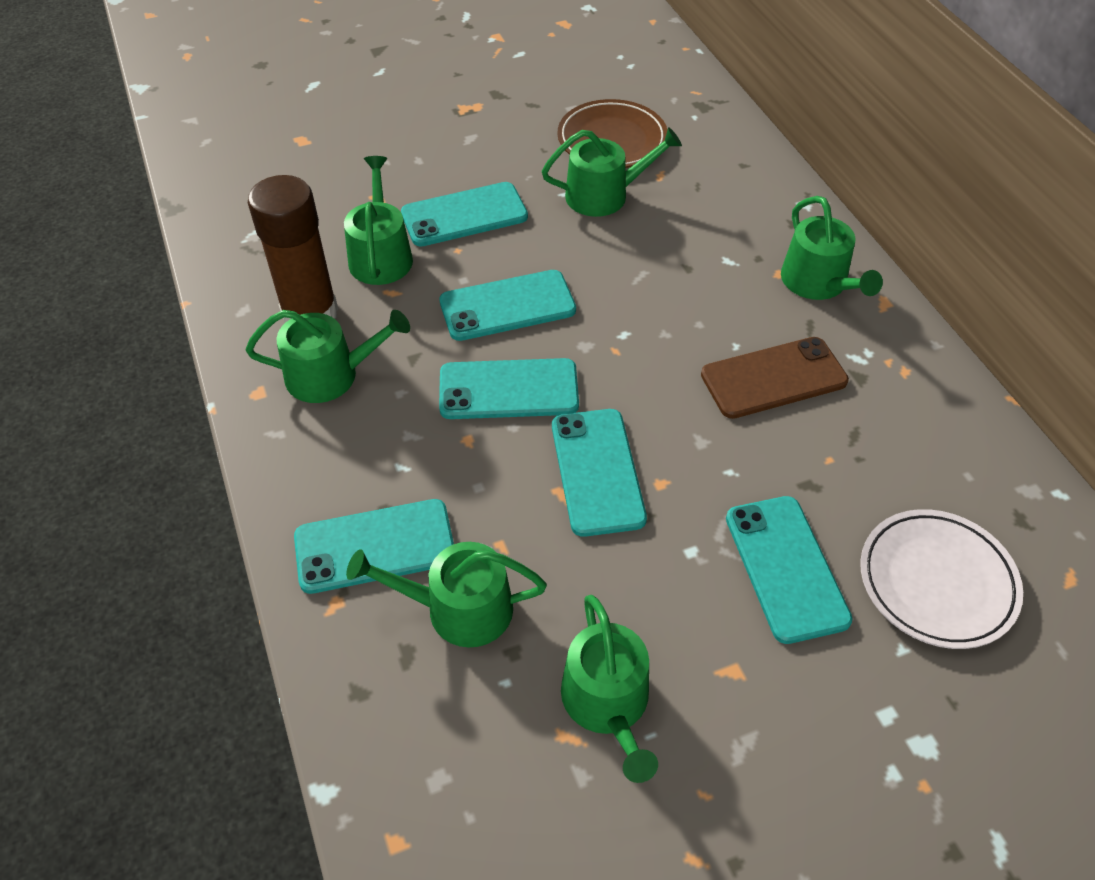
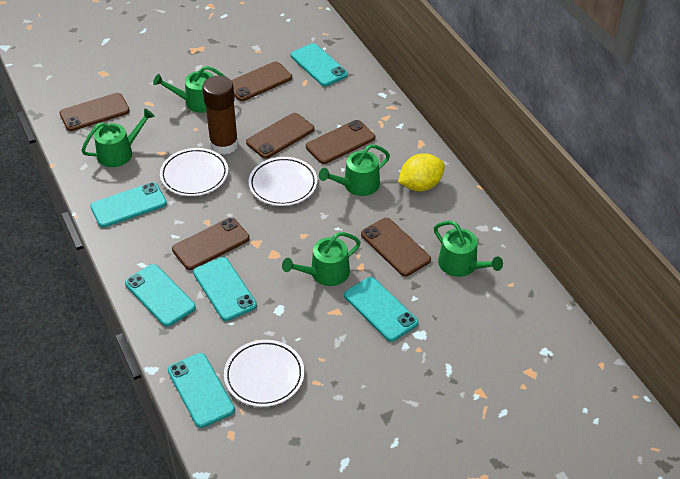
brown phone: 1 -> 6
brown plate: 1 -> 0
green watering can: 6 -> 5
white plate: 1 -> 3
yellow lemon: 0 -> 1

